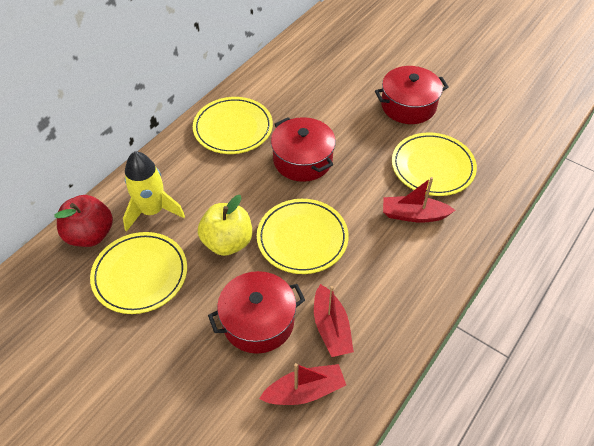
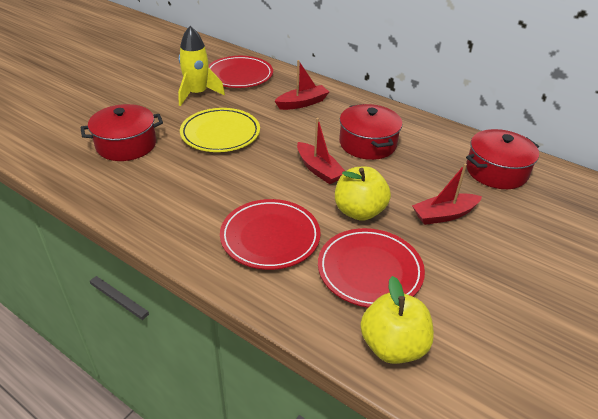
red apple: 1 -> 0
red plate: 0 -> 3
yellow apple: 1 -> 2
yellow plate: 4 -> 1

